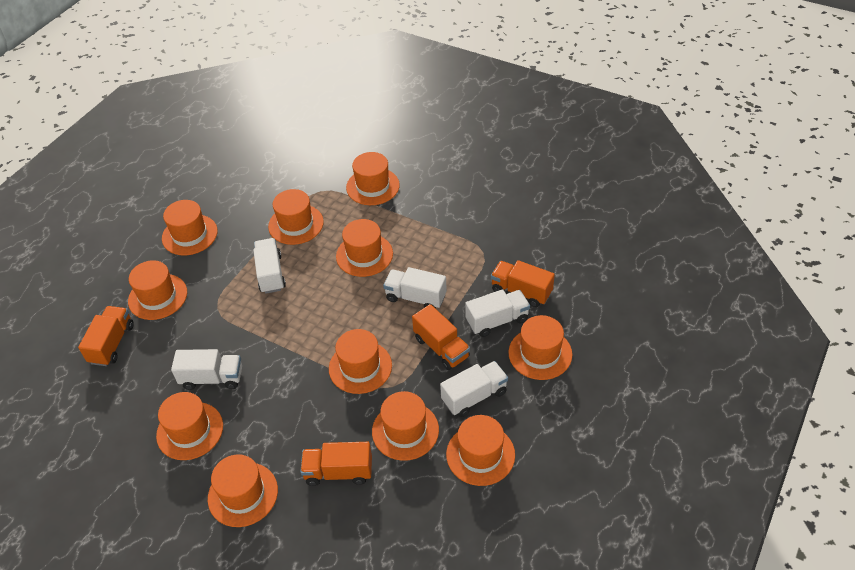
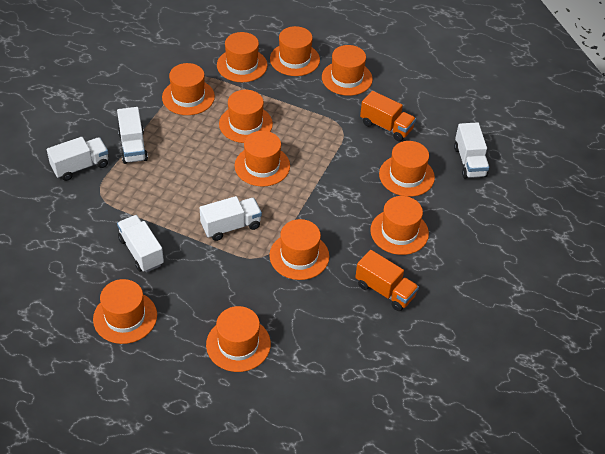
orange truck: 4 -> 2

